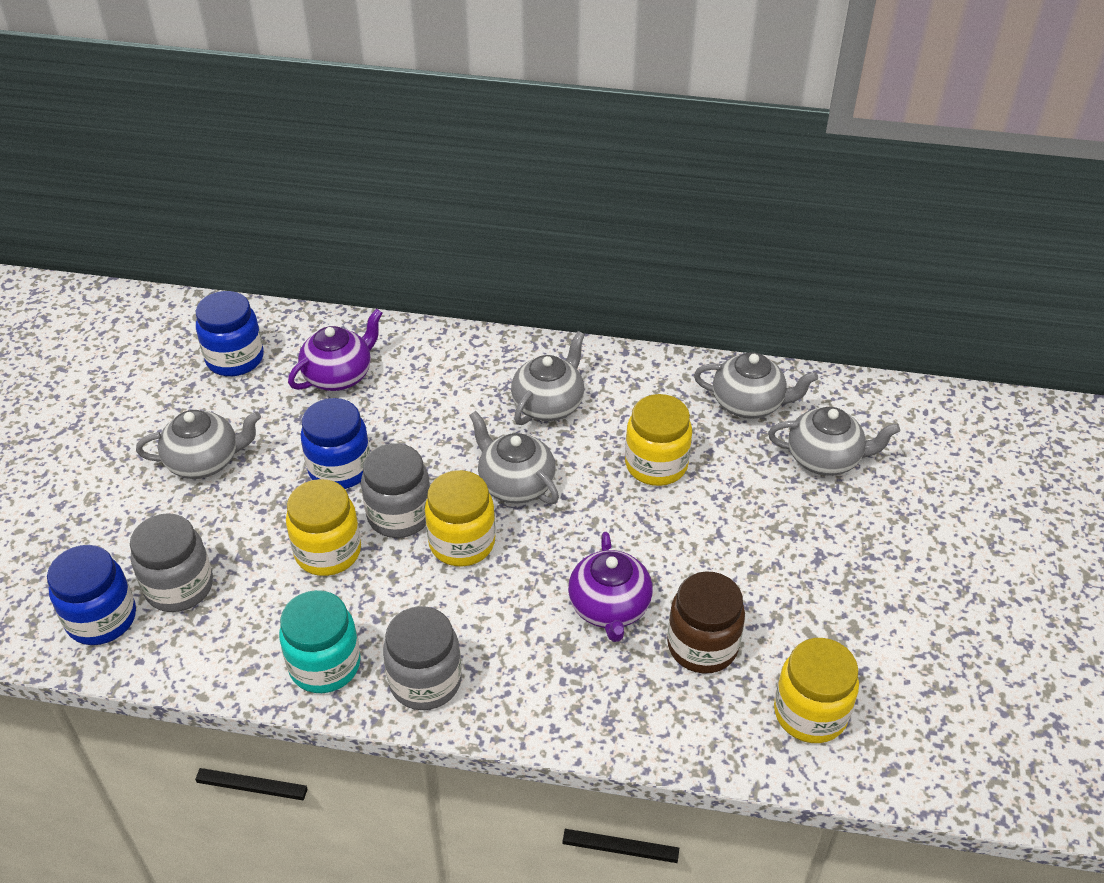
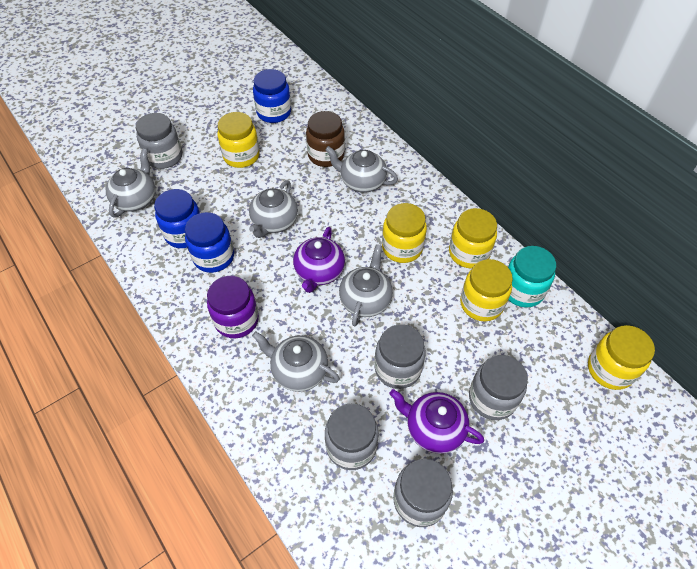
grey jar: 3 -> 5
purple jar: 0 -> 1
yellow jar: 4 -> 5

